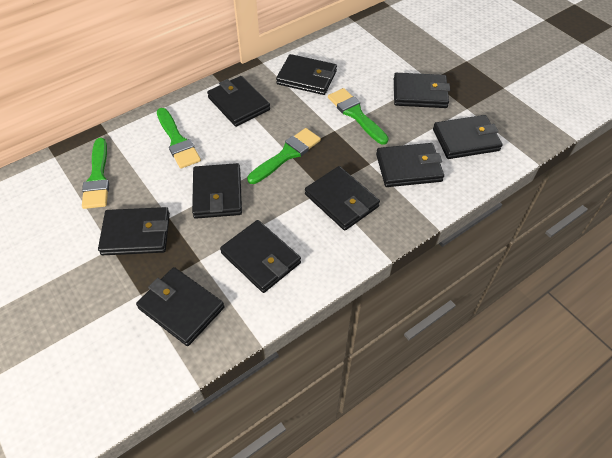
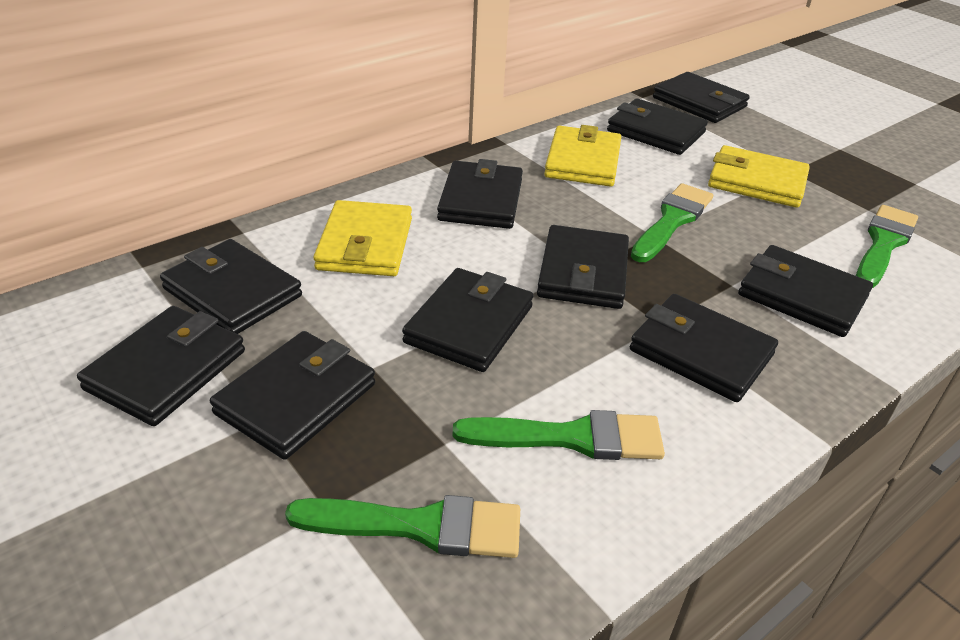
yellow wallet: 0 -> 3

